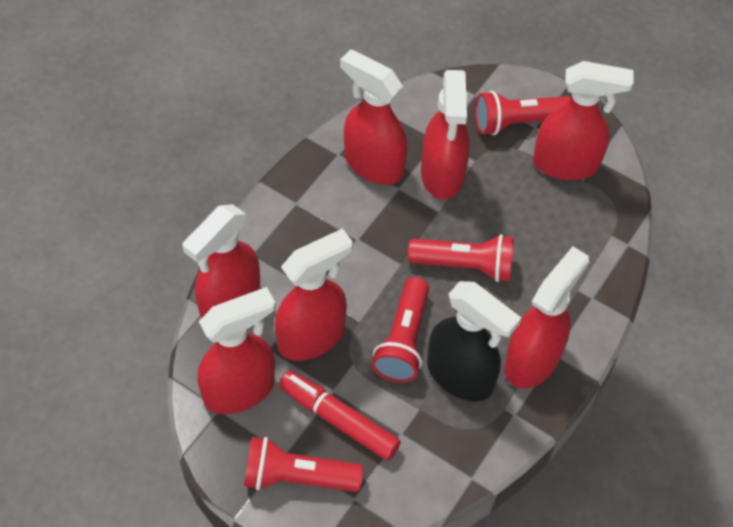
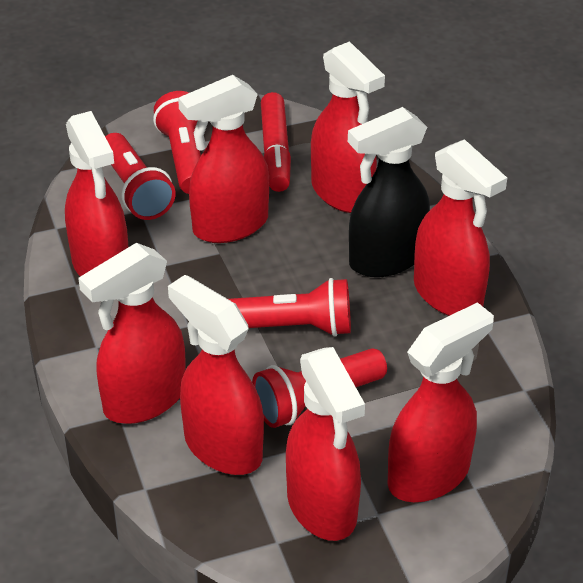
red spray bottle: 7 -> 8

